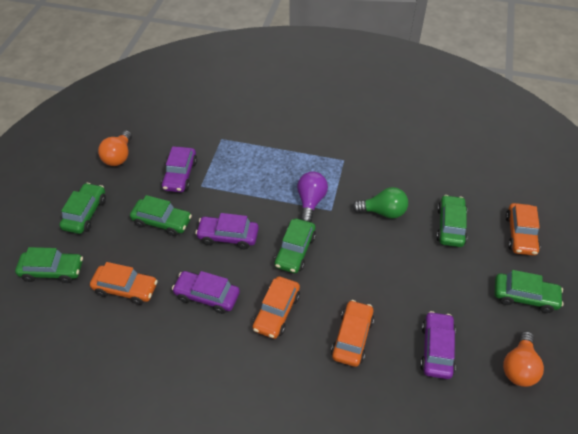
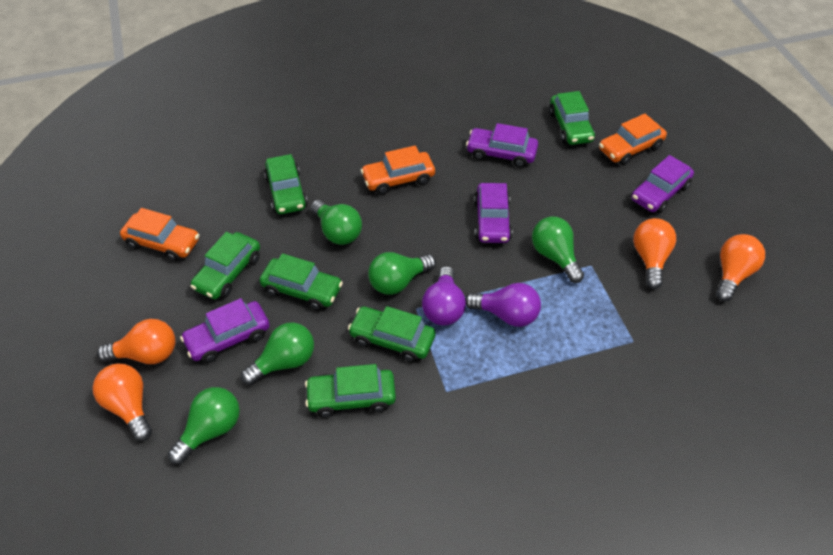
green light bulb: 1 -> 5
orange car: 4 -> 3
orange light bulb: 2 -> 4
purple light bulb: 1 -> 2

